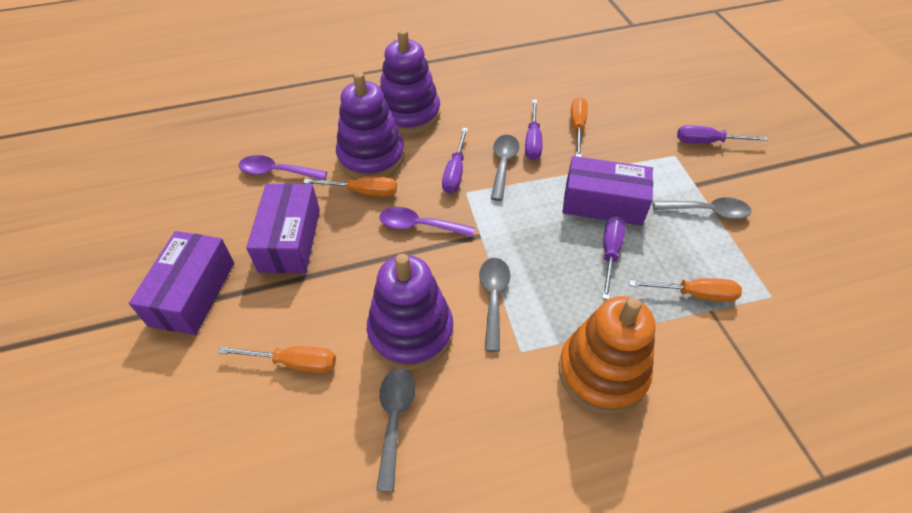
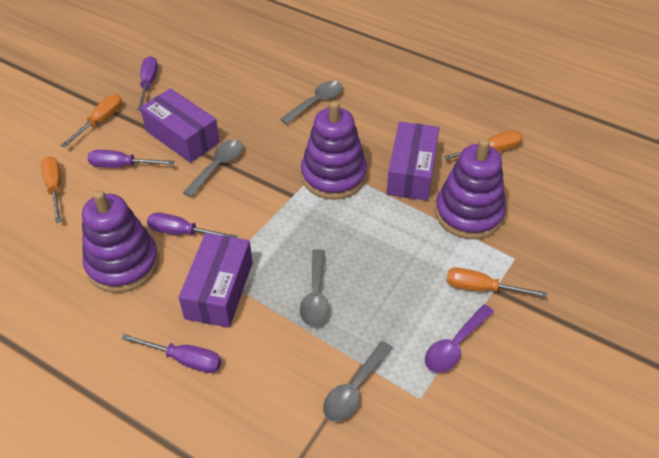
orange stacking toy: 1 -> 0
purple spoon: 2 -> 1

